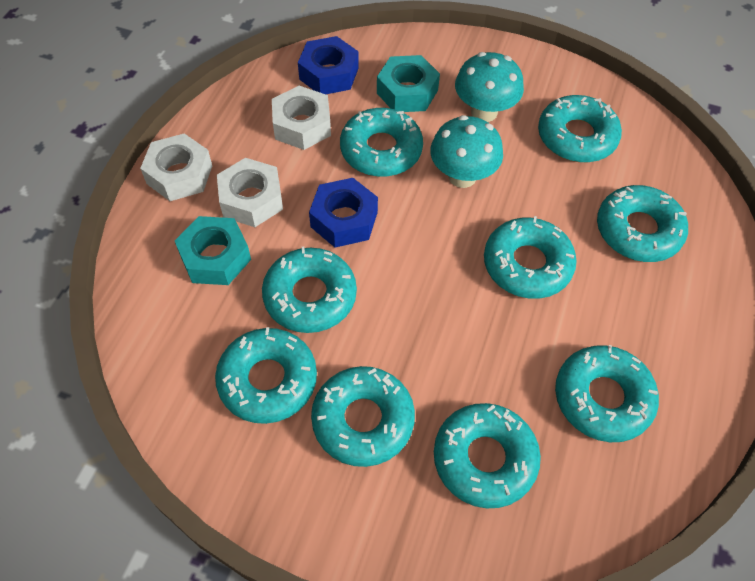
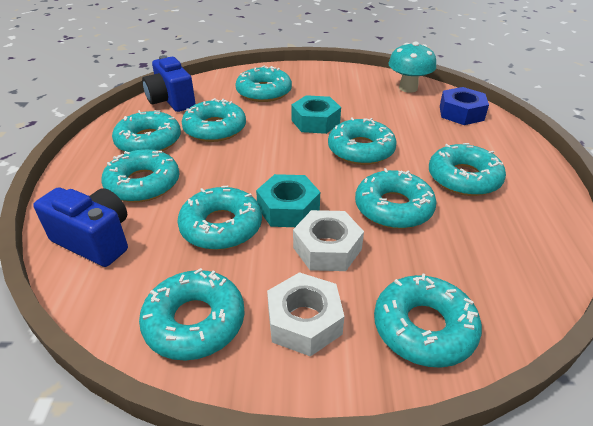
blue camera: 0 -> 2
blue nut: 2 -> 1
turquoise donut: 9 -> 10
turquoise mushroom: 2 -> 1
white nut: 3 -> 2

